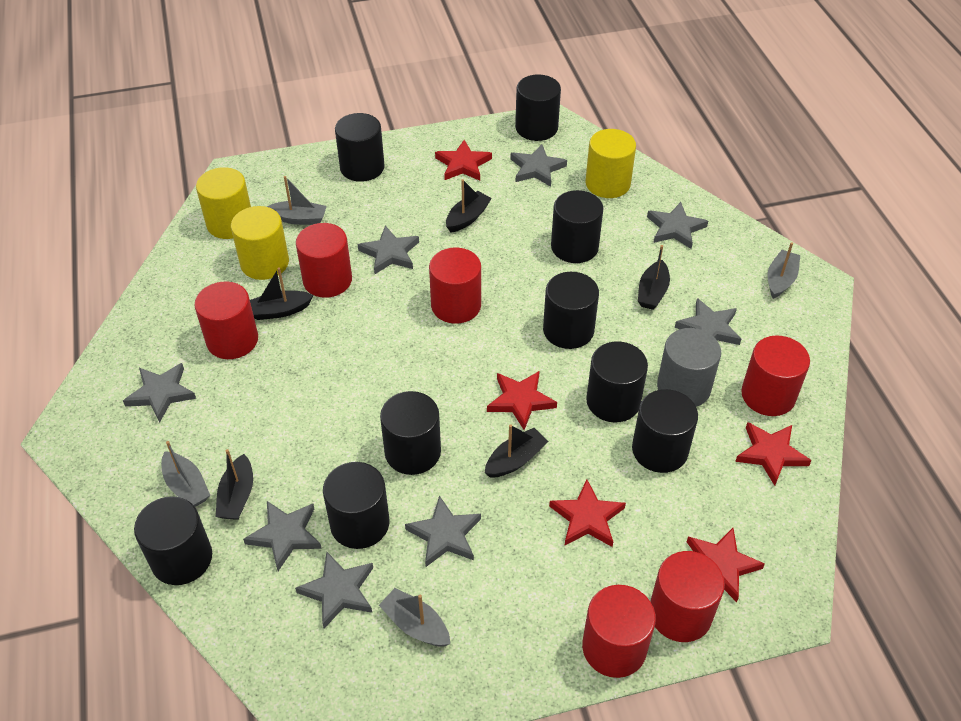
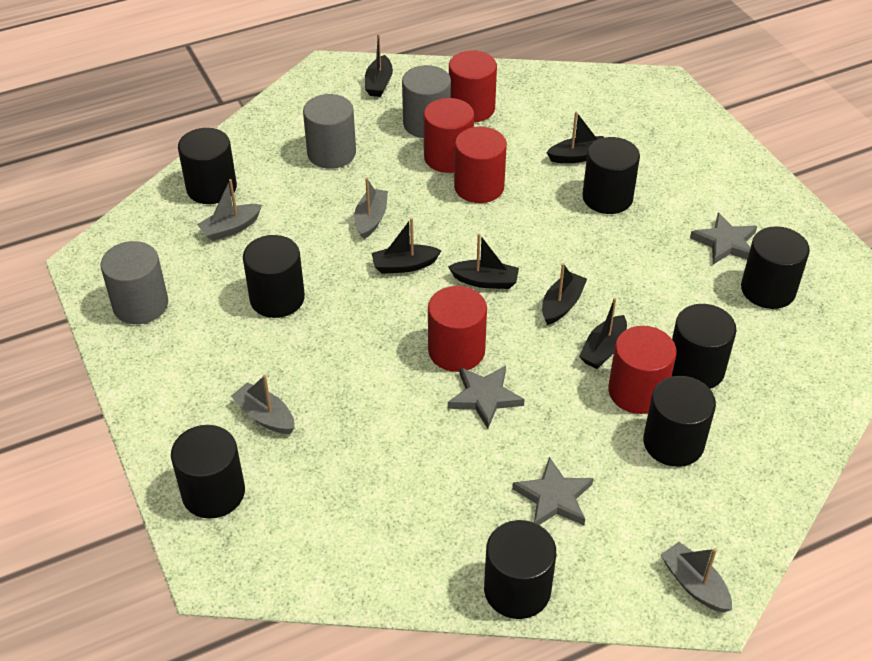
black boat: 5 -> 6
black cylinder: 9 -> 8
grey cylinder: 1 -> 3
grey star: 8 -> 3
red cylinder: 6 -> 5
red star: 5 -> 0
yellow cylinder: 3 -> 0

